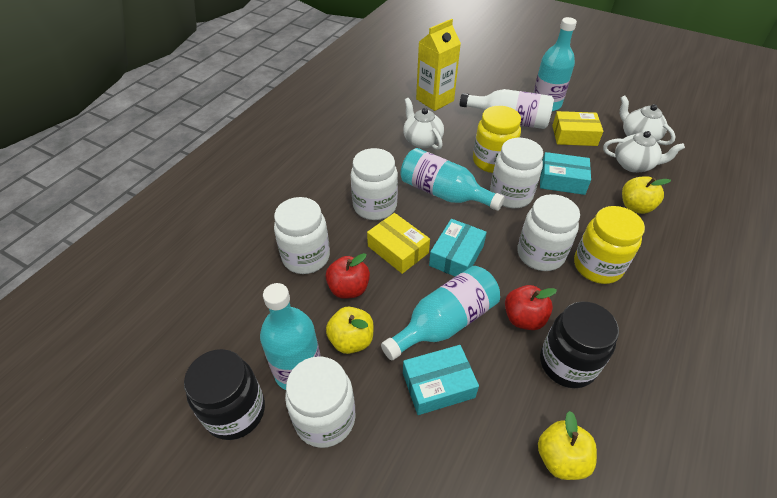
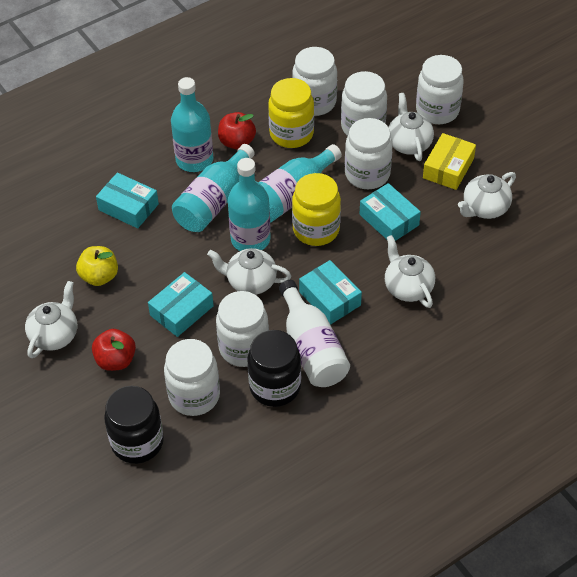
turquoise box: 3 -> 4
white jar: 5 -> 6
white teapot: 3 -> 5
yellow apple: 3 -> 1
yellow box: 2 -> 1
yellow carton: 1 -> 0

